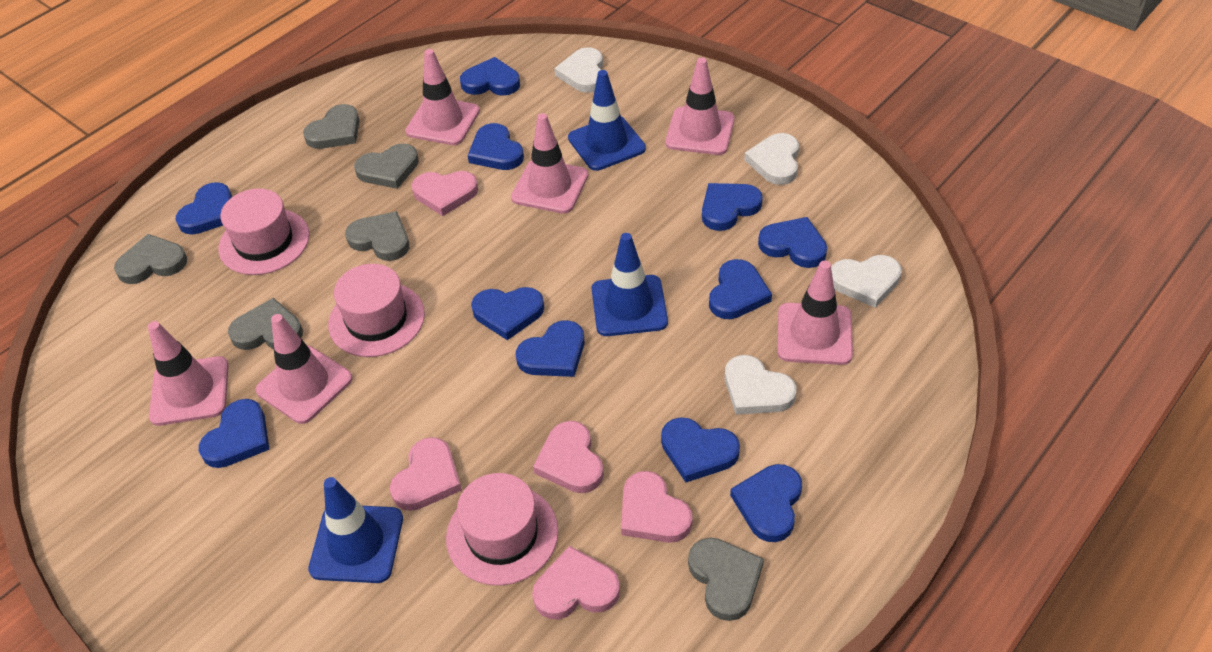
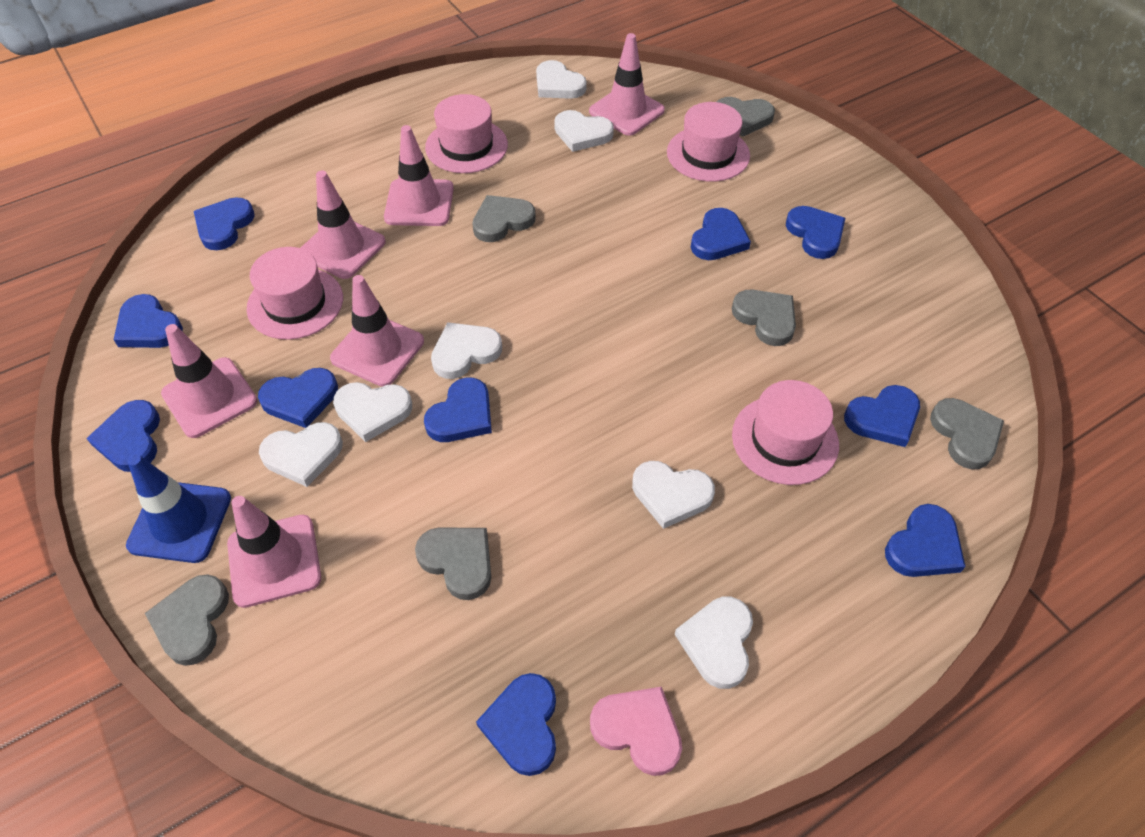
blue heart: 11 -> 10
blue traffic cone: 3 -> 1
pink hat: 3 -> 4
pink heart: 5 -> 1
white heart: 4 -> 7

